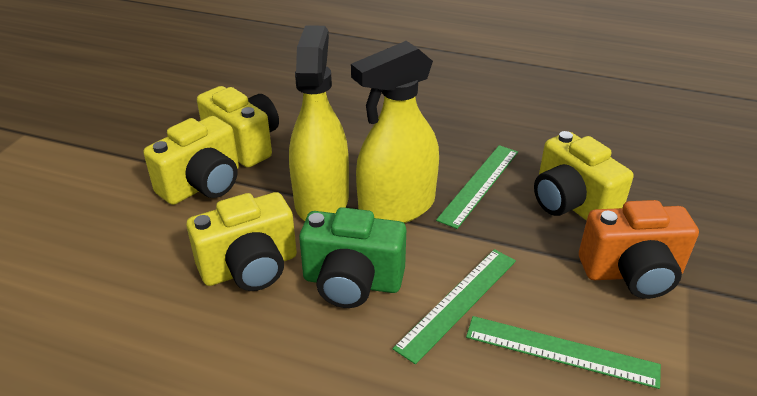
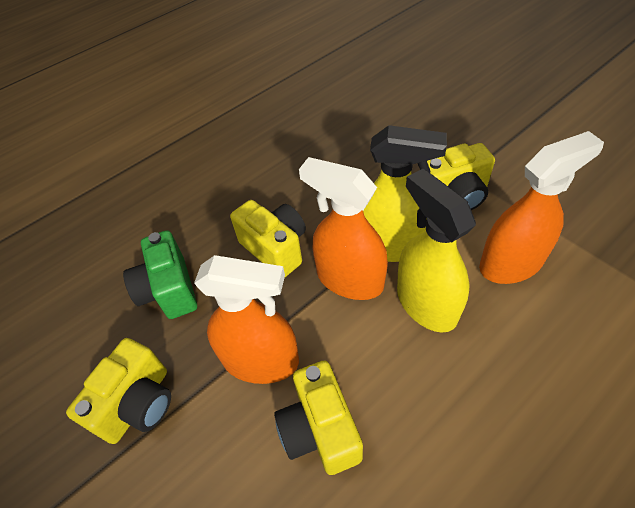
green ruler: 3 -> 0
orange camera: 1 -> 0
orange spray bottle: 0 -> 3

